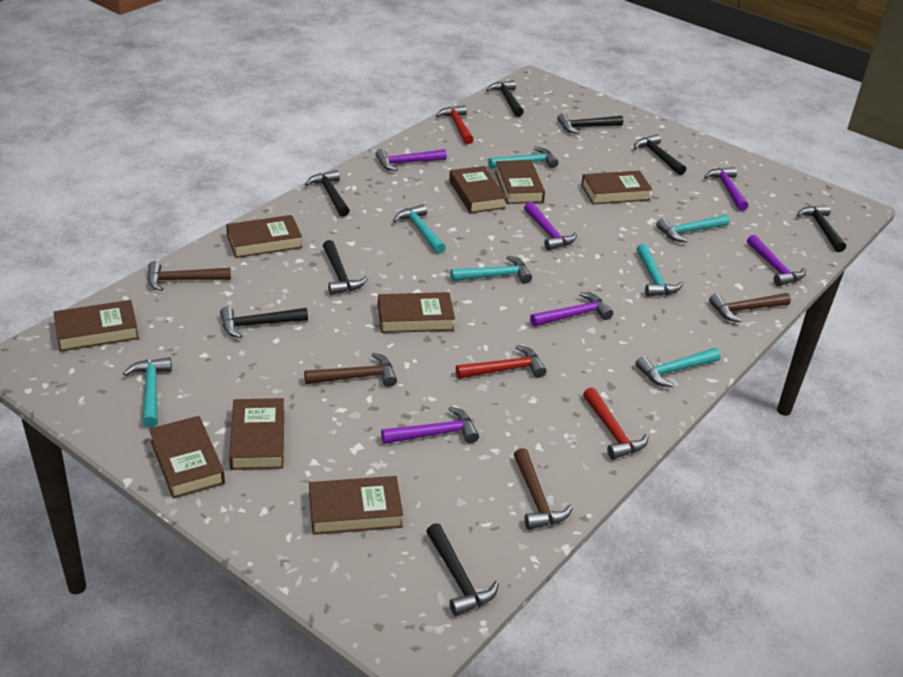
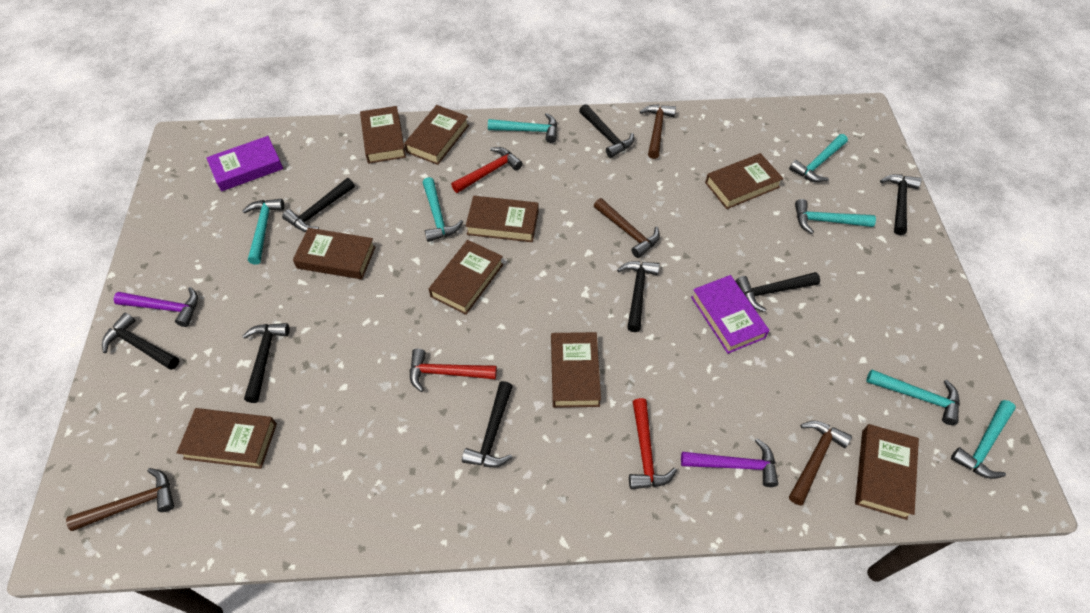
purple book: 0 -> 2
purple hammer: 6 -> 2

